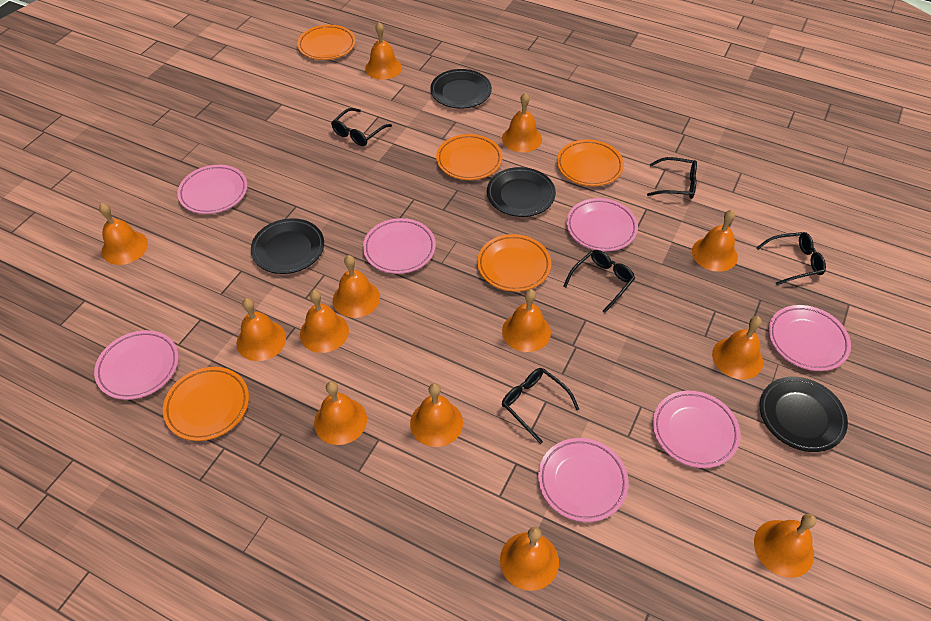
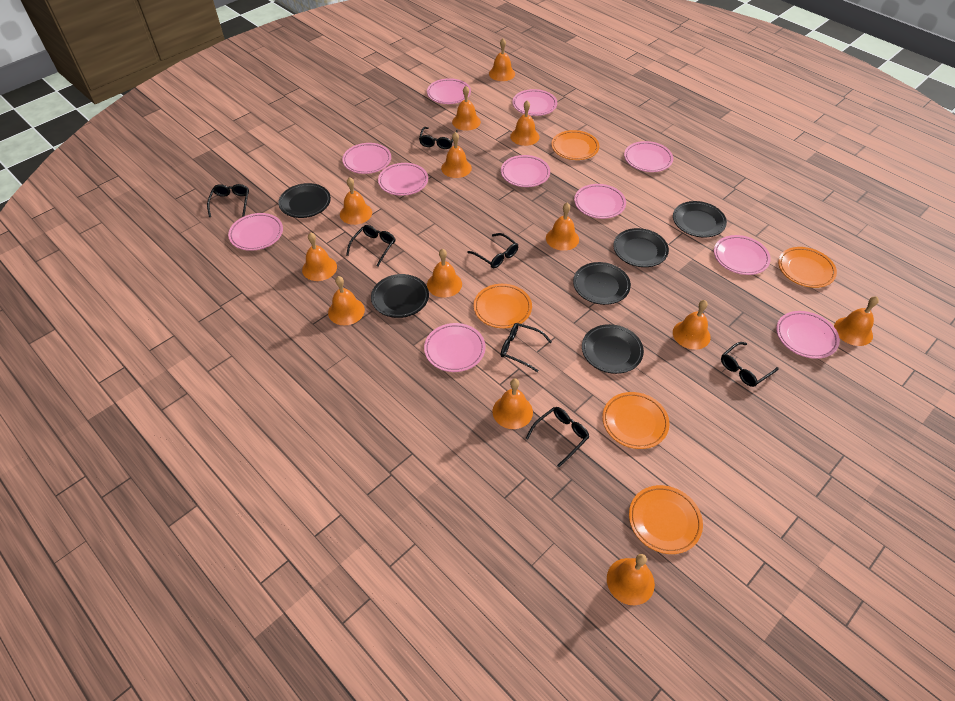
black glasses: 5 -> 7
black plate: 4 -> 6
pink plate: 7 -> 11

